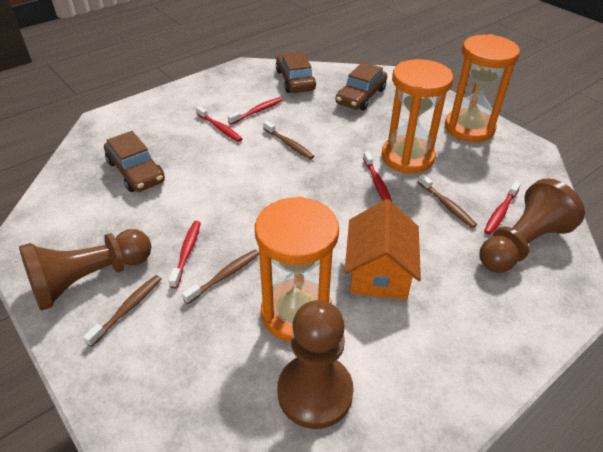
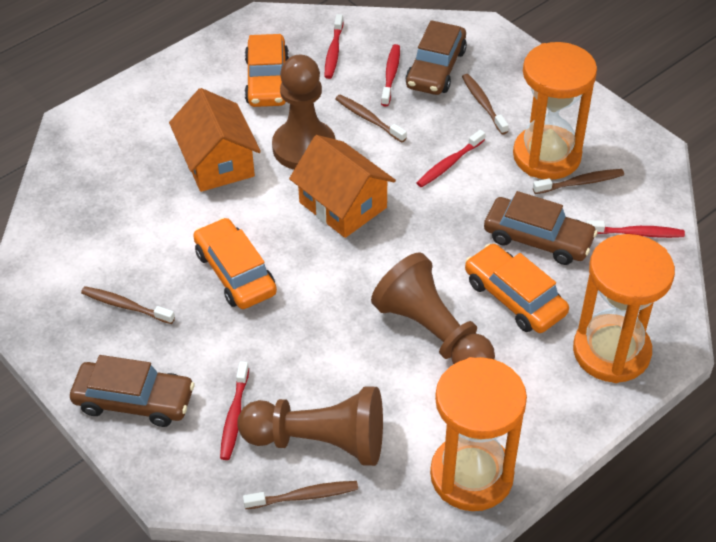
brown toothbrush: 4 -> 5
orange car: 0 -> 3
orange house: 1 -> 2

